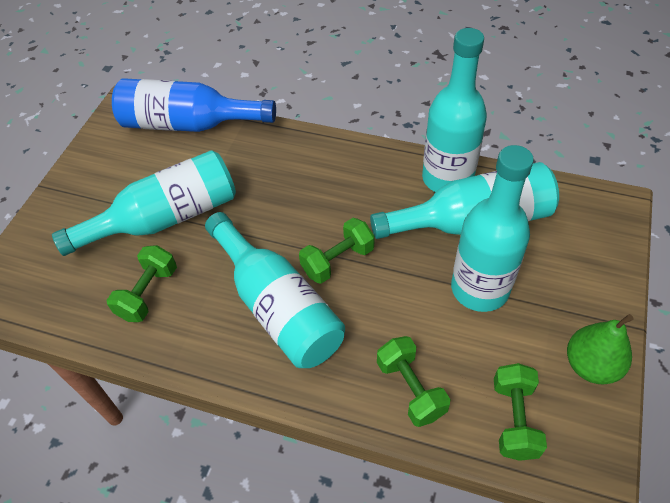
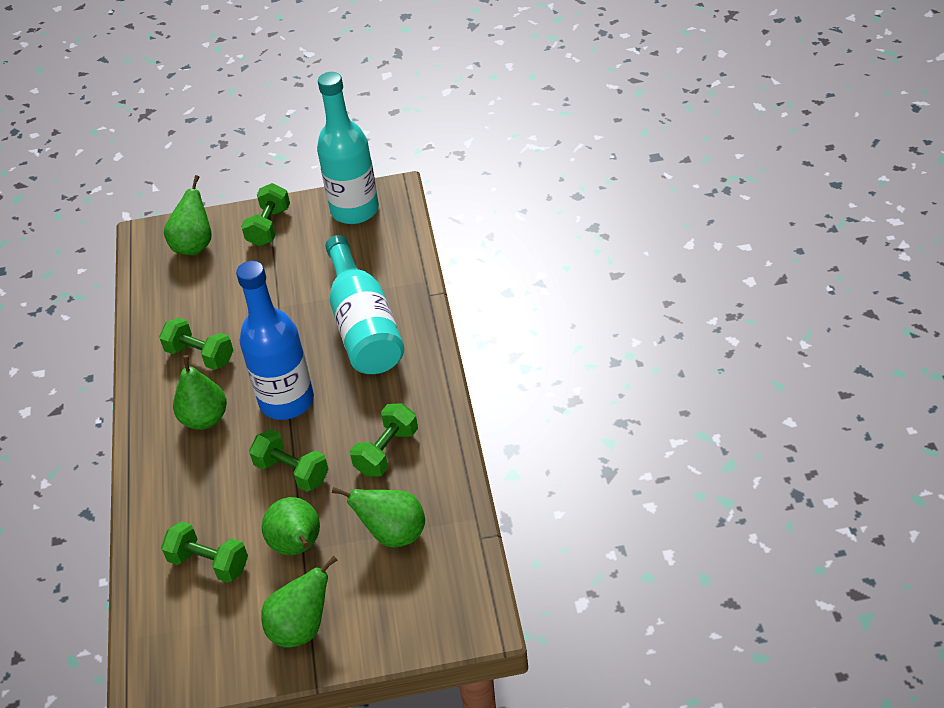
green dumbbell: 4 -> 5
green pear: 1 -> 5
turquoise bottle: 5 -> 2

